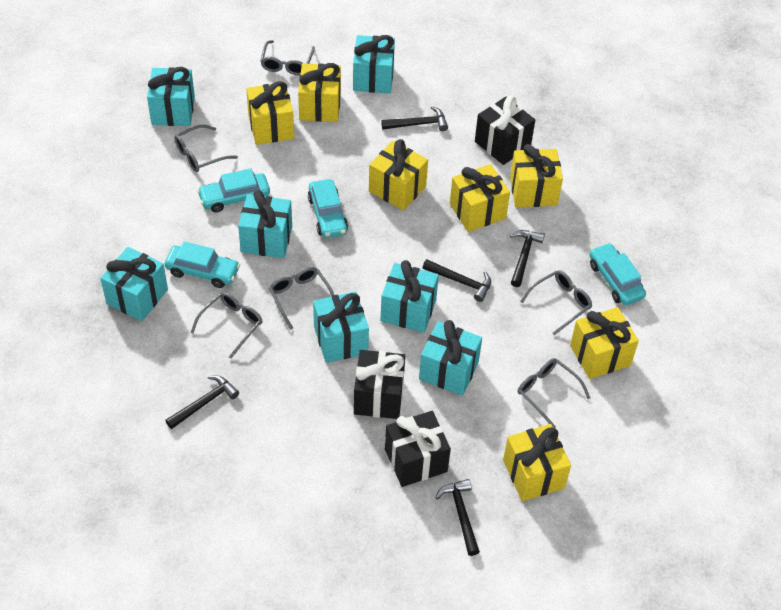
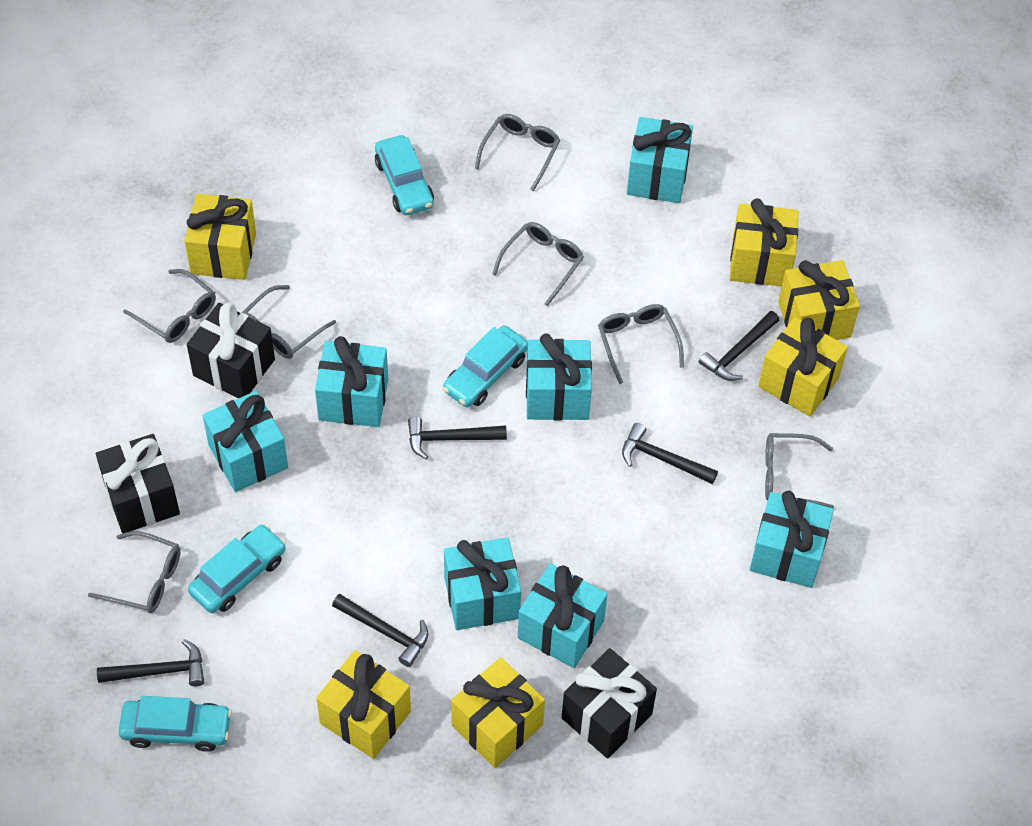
grey glasses: 6 -> 7
yellow gift: 7 -> 6

